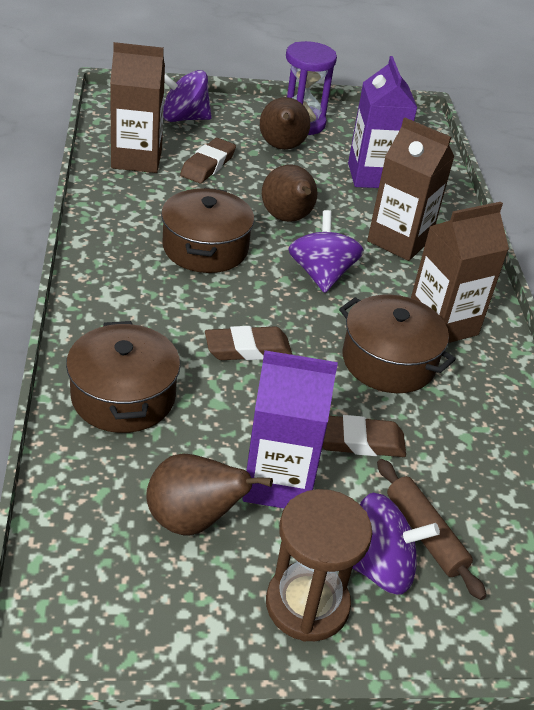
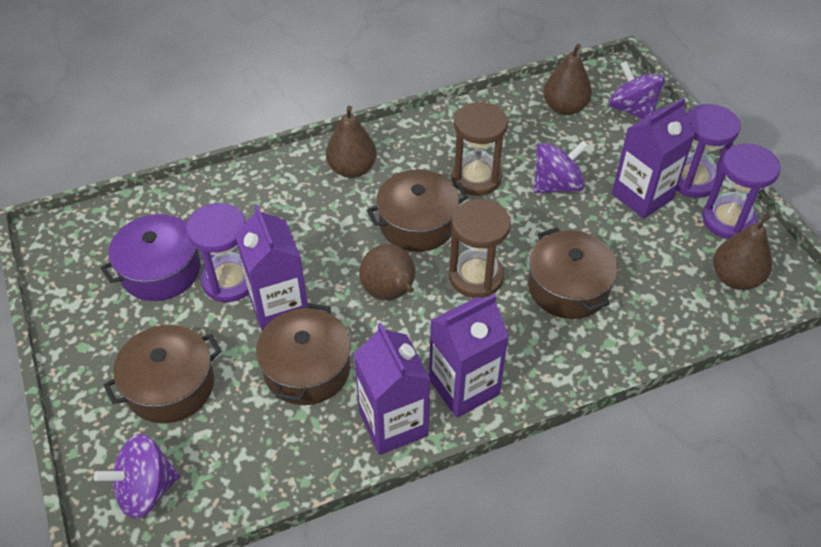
brown carton: 3 -> 0
brown eraser: 3 -> 0
brown hourglass: 1 -> 2
brown pear: 3 -> 4
brown pot: 3 -> 4
brown rolling pin: 1 -> 0
purple carton: 2 -> 4
purple hourglass: 1 -> 3
purple pot: 0 -> 1

